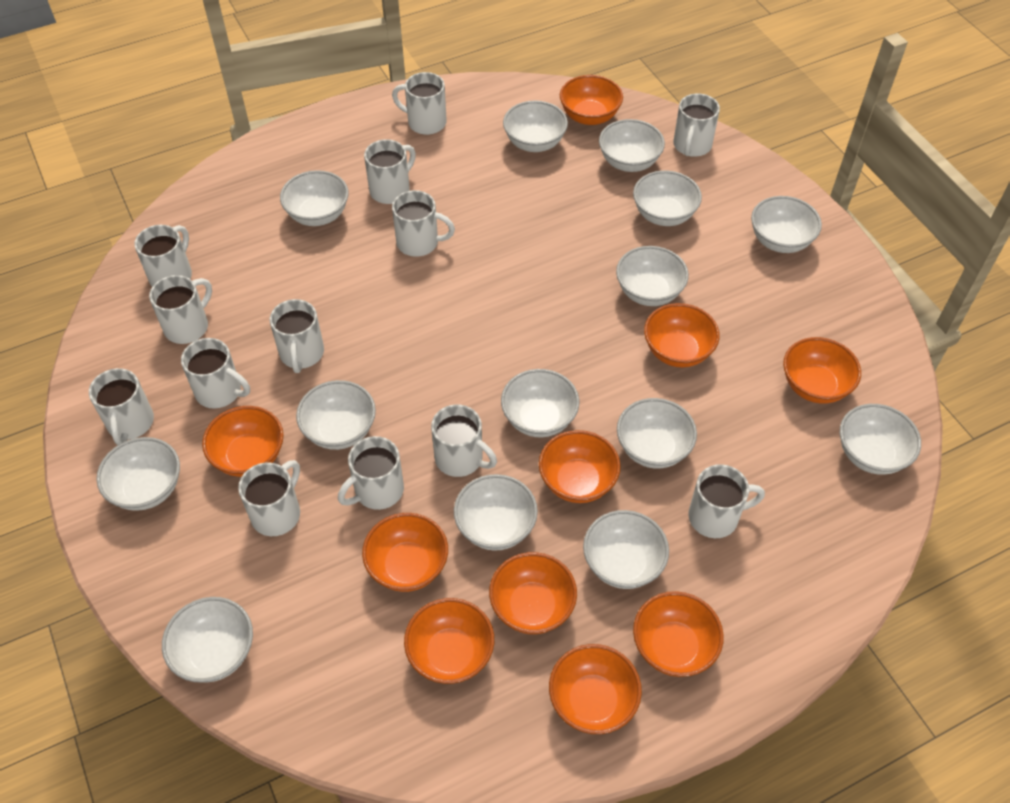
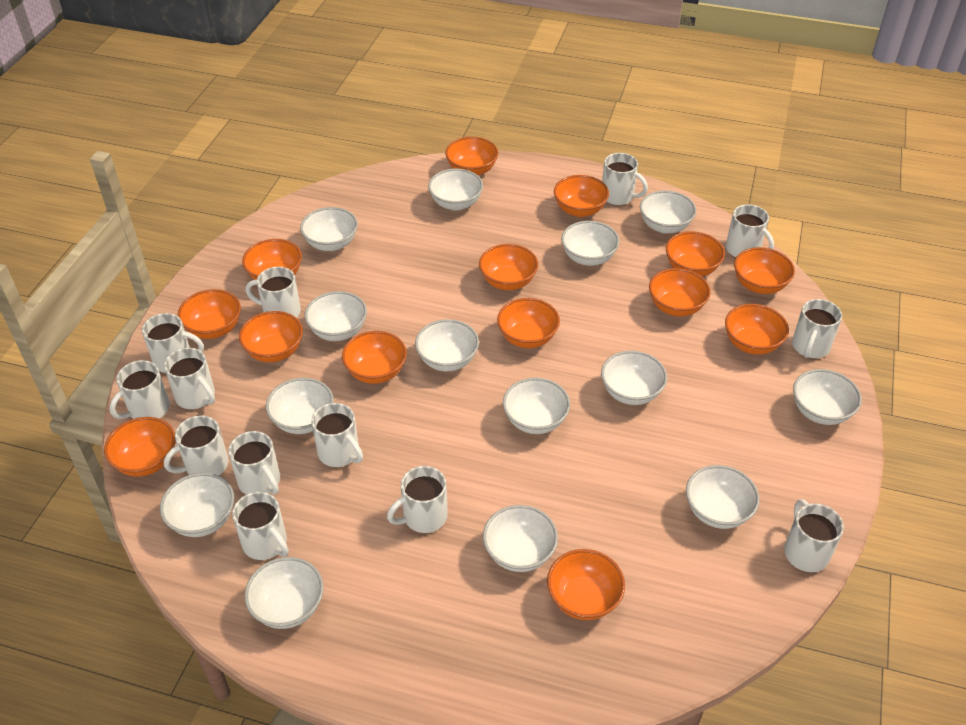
orange bowl: 10 -> 14

